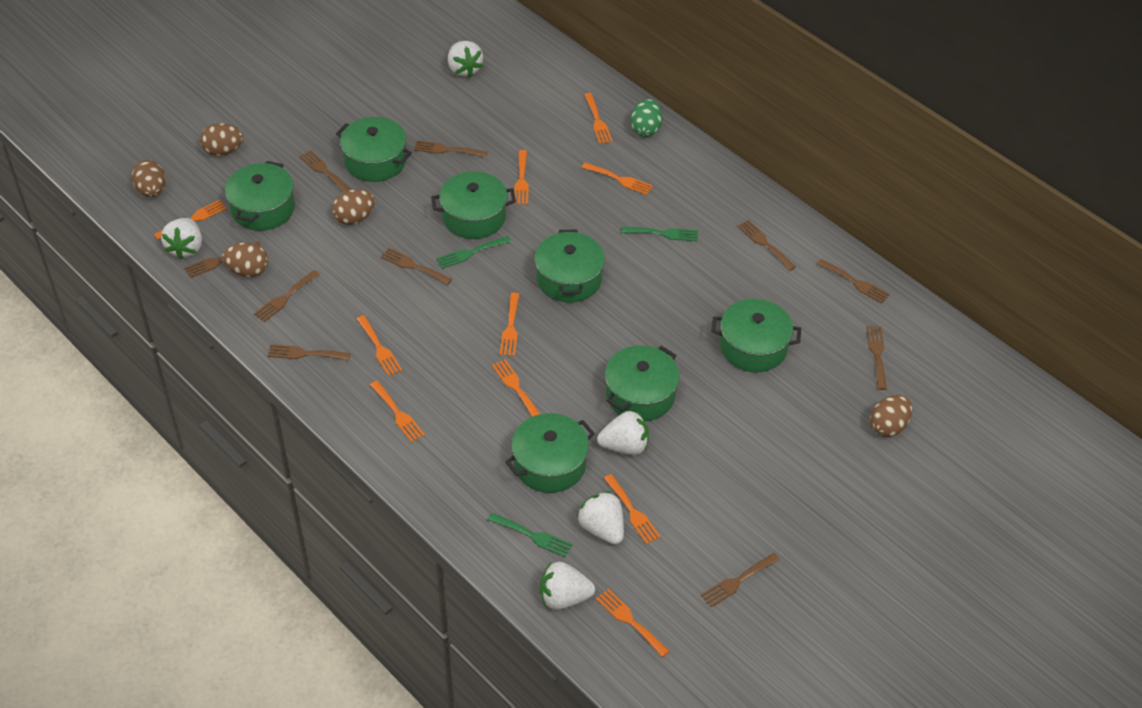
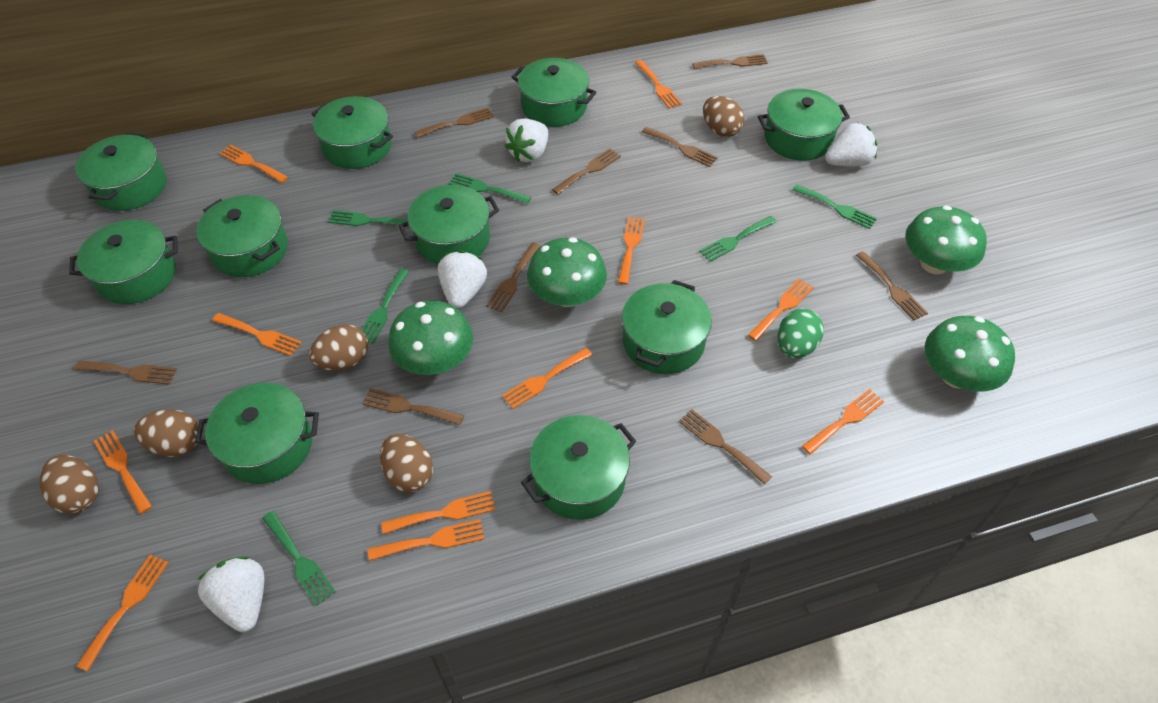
brown fork: 10 -> 9
green fork: 3 -> 6
green mushroom: 0 -> 4
green pot: 7 -> 10
orange fork: 10 -> 11
white strawberry: 5 -> 4

